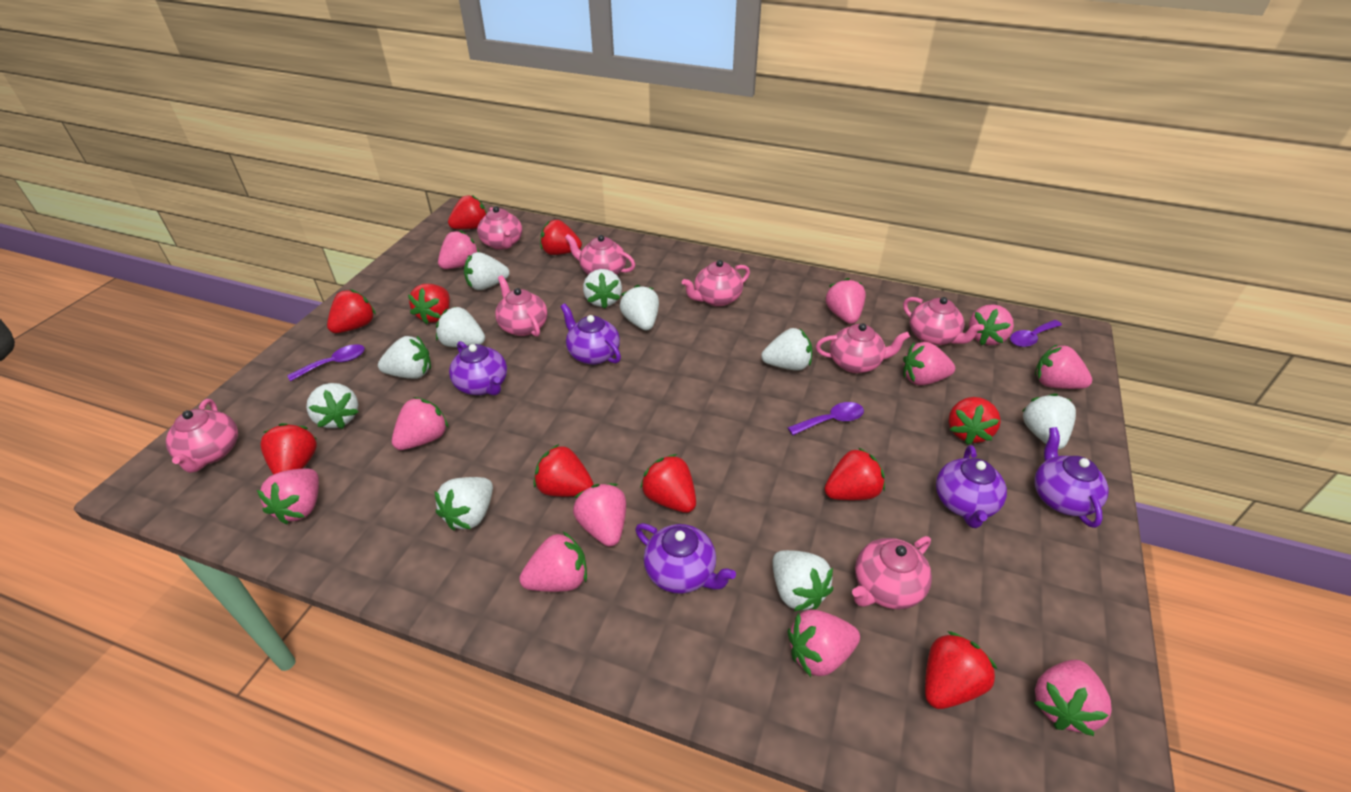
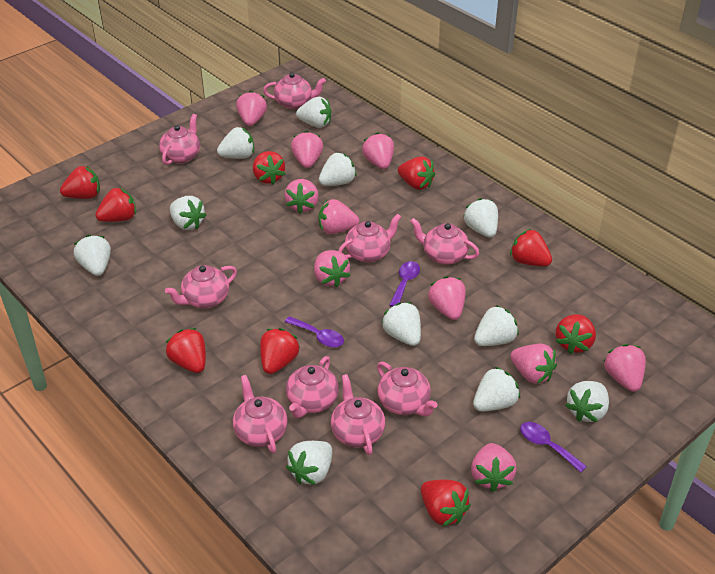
pink strawberry: 11 -> 10
pink teapot: 8 -> 9
purple teapot: 5 -> 0
red strawberry: 10 -> 9
white strawberry: 10 -> 11

